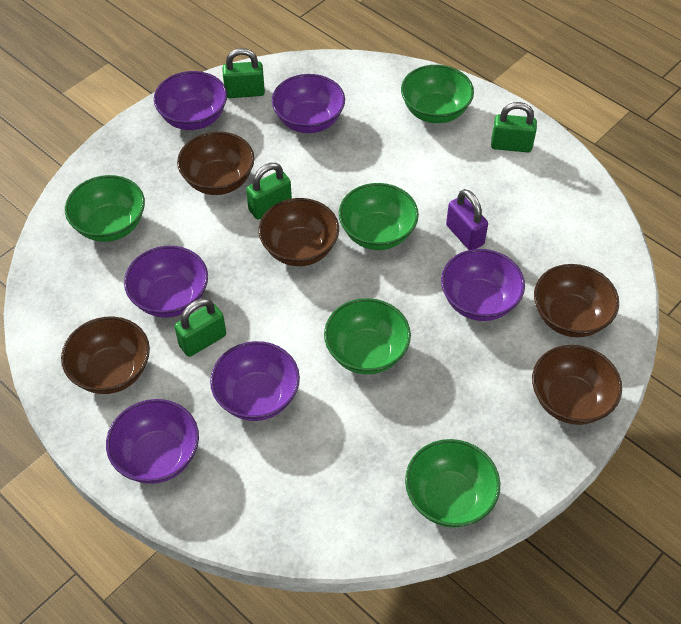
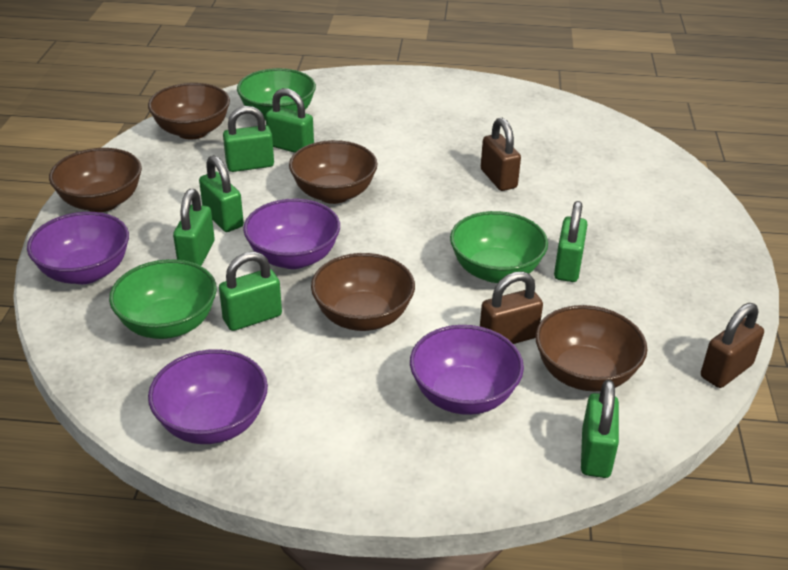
brown padlock: 0 -> 3
green bowl: 5 -> 3
green padlock: 4 -> 7
purple bowl: 6 -> 4
purple padlock: 1 -> 0

